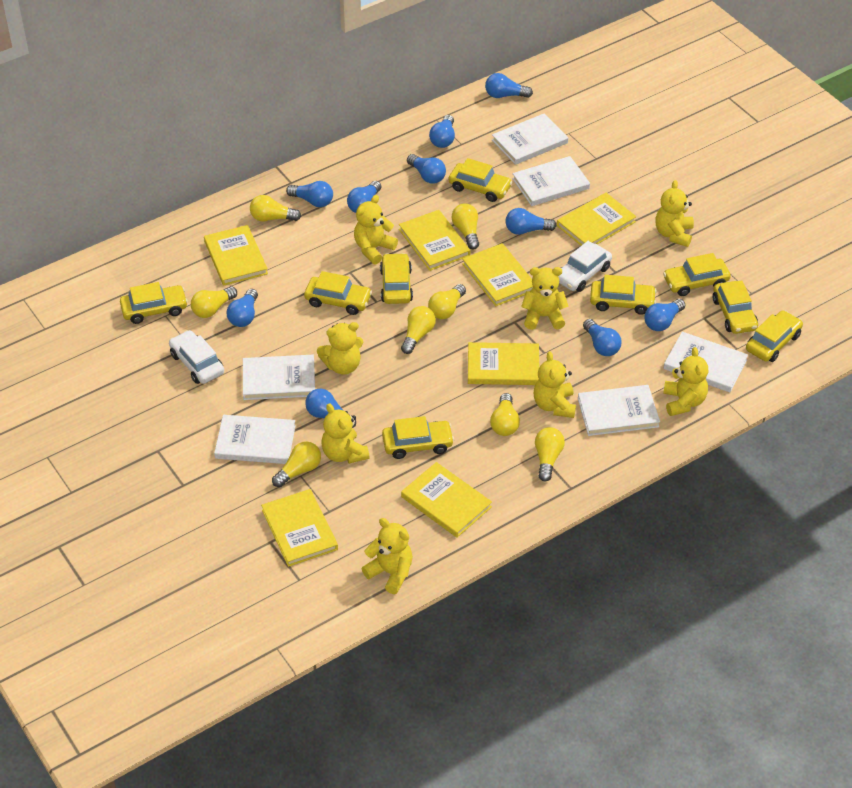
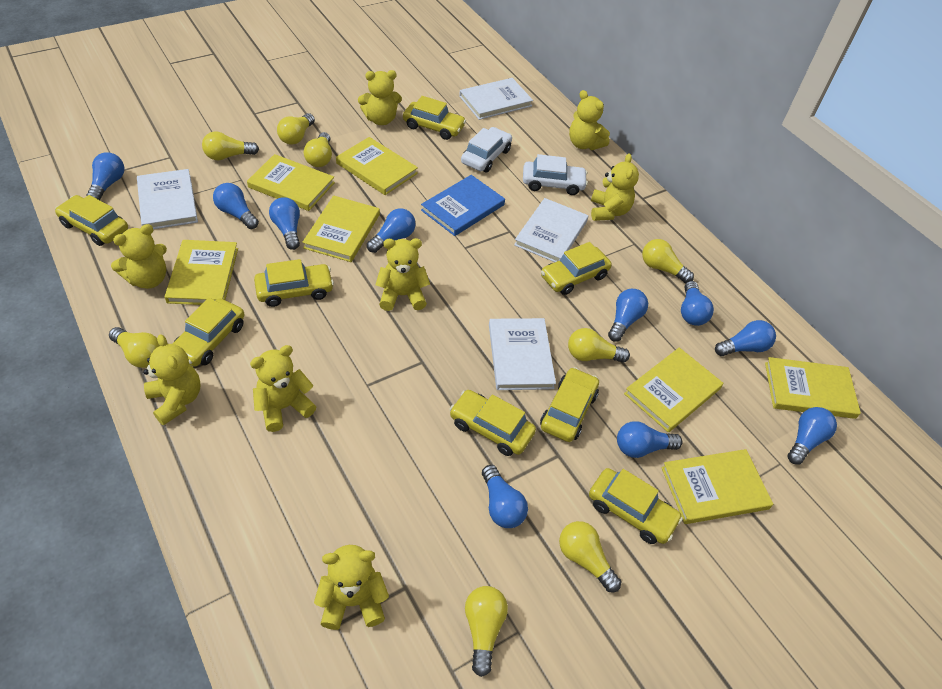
blue book: 0 -> 1
white book: 6 -> 4
yellow car: 9 -> 8

